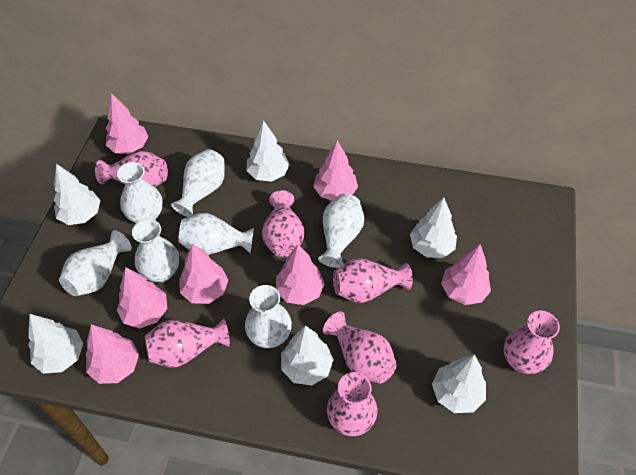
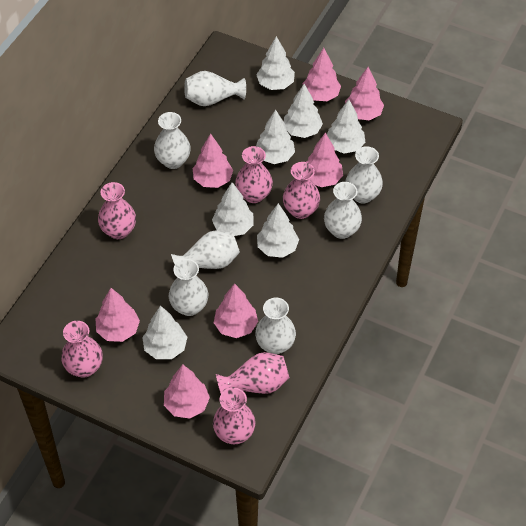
pink vase: 7 -> 6
white tree: 6 -> 7

